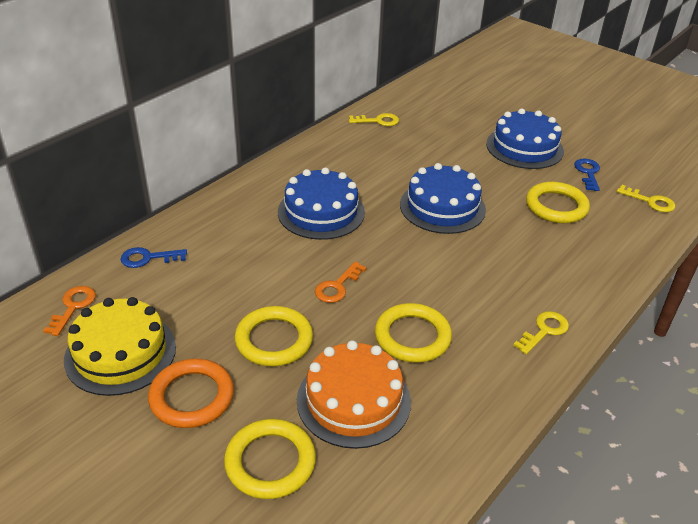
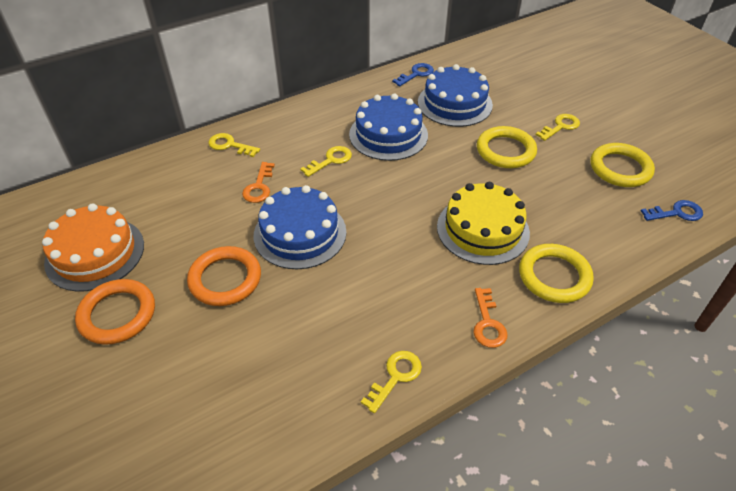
orange ring: 1 -> 2
yellow key: 3 -> 4
yellow ring: 4 -> 3

